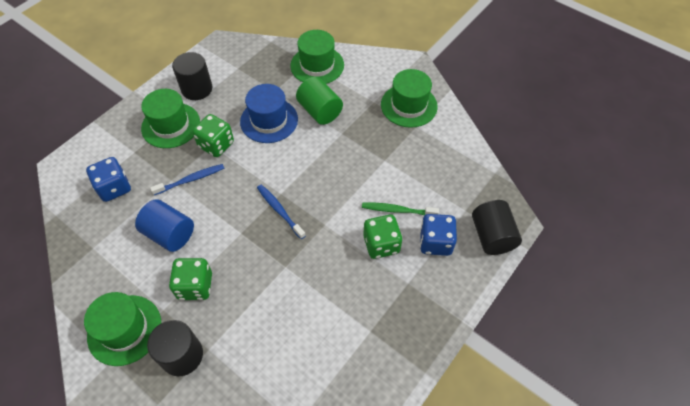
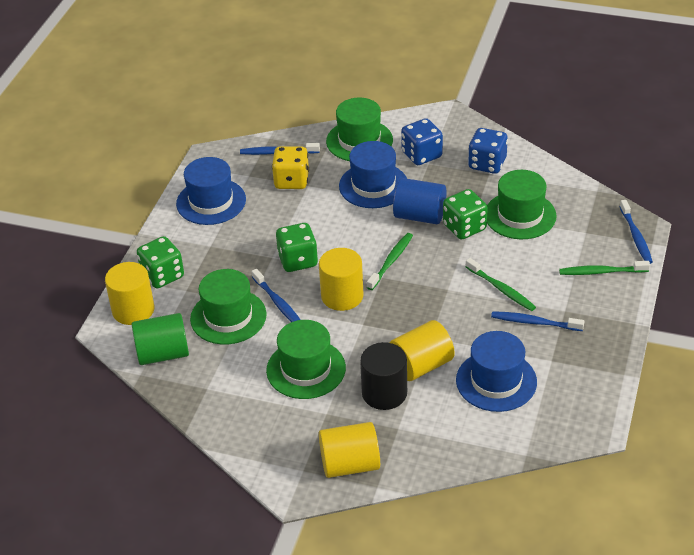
black cylinder: 3 -> 1
blue hat: 1 -> 3
blue toothbrush: 2 -> 4
green toothbrush: 1 -> 3
yellow cylinder: 0 -> 4
yellow dice: 0 -> 1

